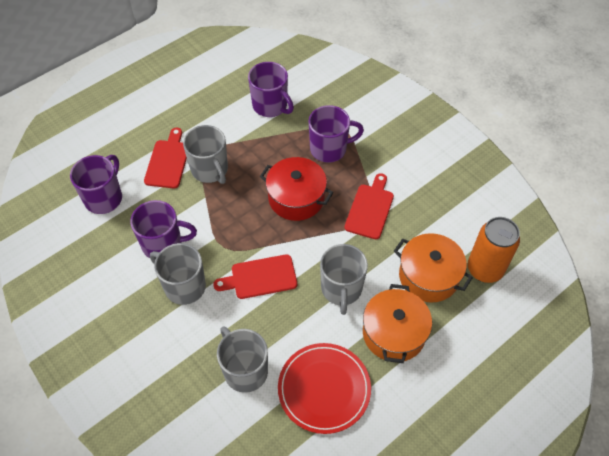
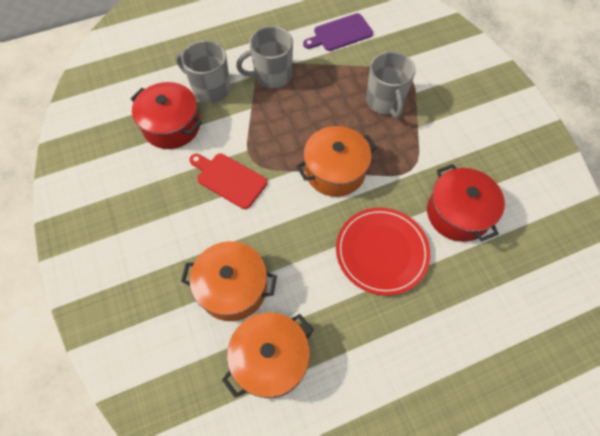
grey mug: 4 -> 3
orange can: 1 -> 0
orange pot: 2 -> 3
purple cutting board: 0 -> 1
purple mug: 4 -> 0
red cutting board: 3 -> 1
red pot: 1 -> 2

